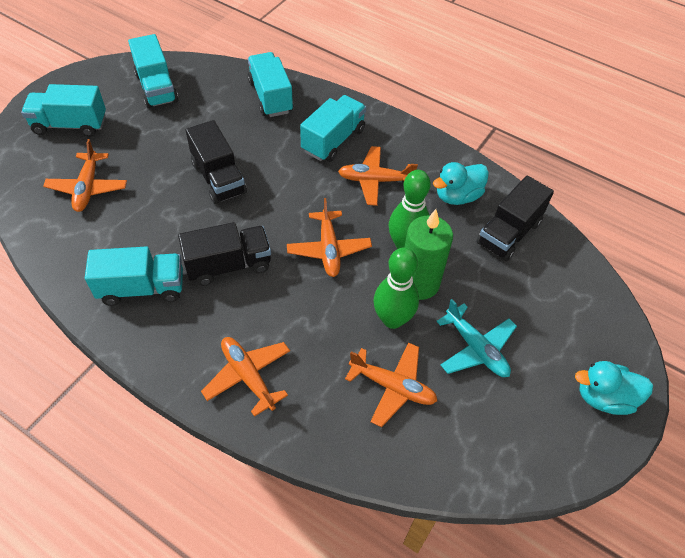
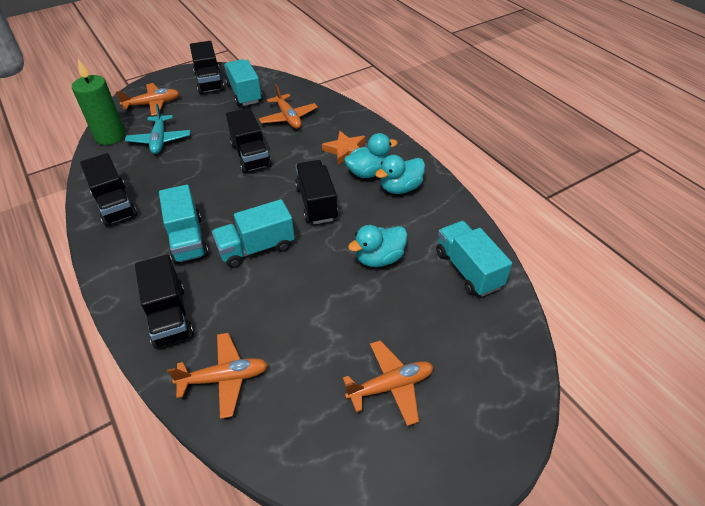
black truck: 3 -> 5
green bowling pin: 2 -> 0
orange plane: 5 -> 4
orange star: 0 -> 1
turquoise duck: 2 -> 3
turquoise truck: 5 -> 4

